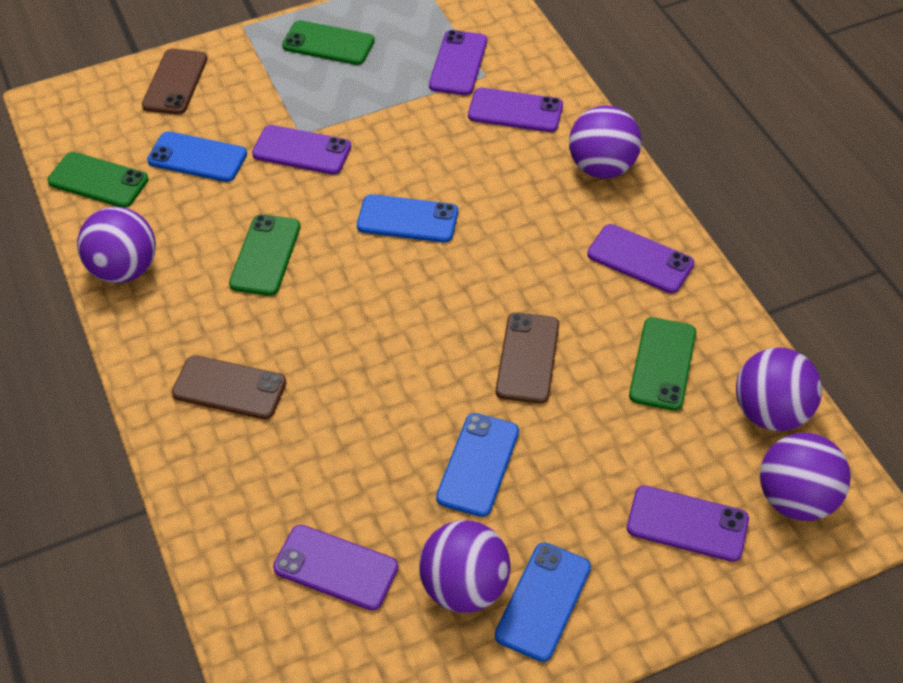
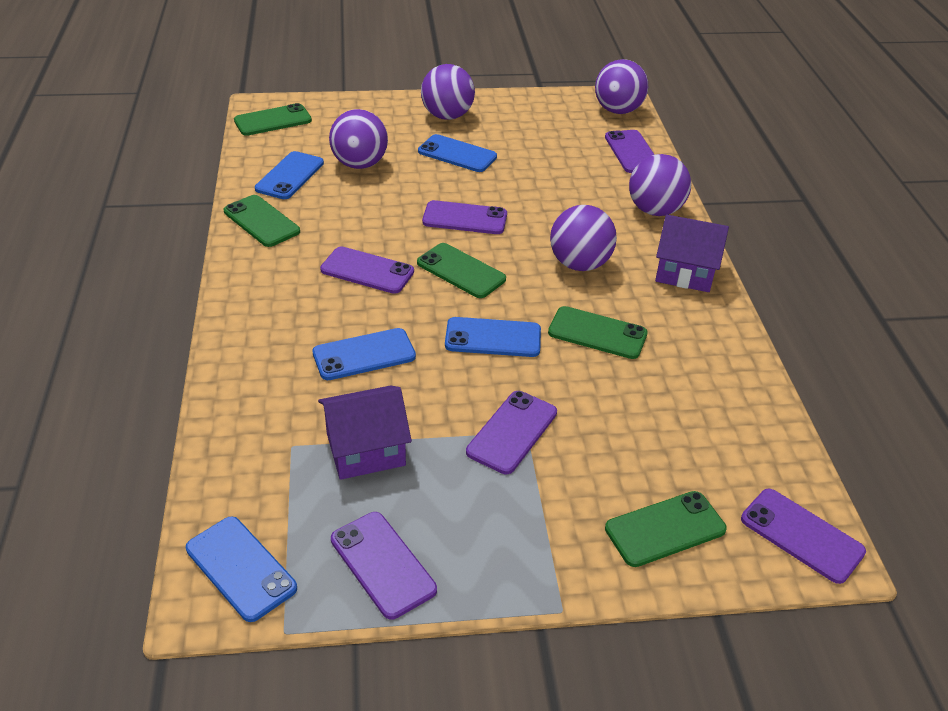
blue phone: 4 -> 5
brown phone: 3 -> 0
green phone: 4 -> 5
purple house: 0 -> 2

